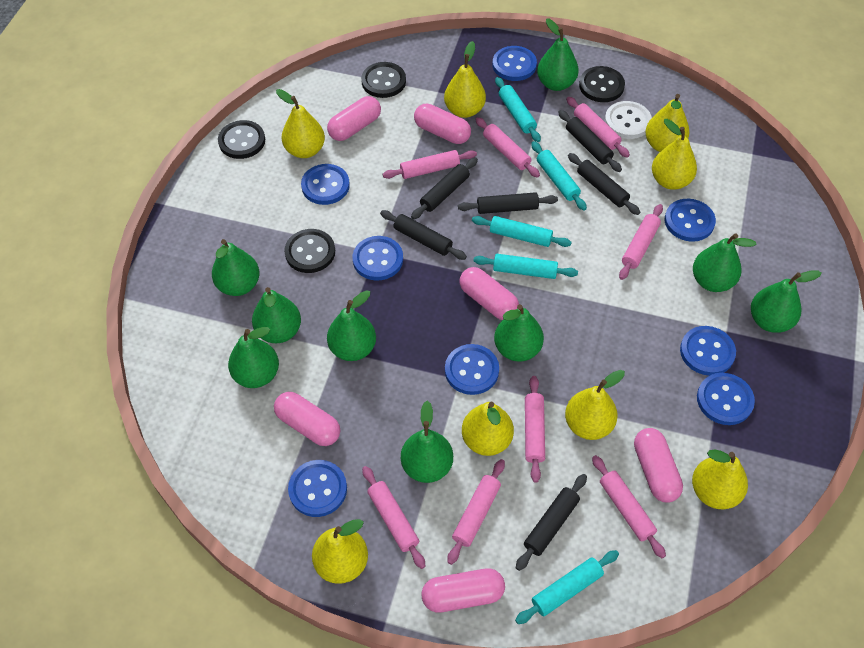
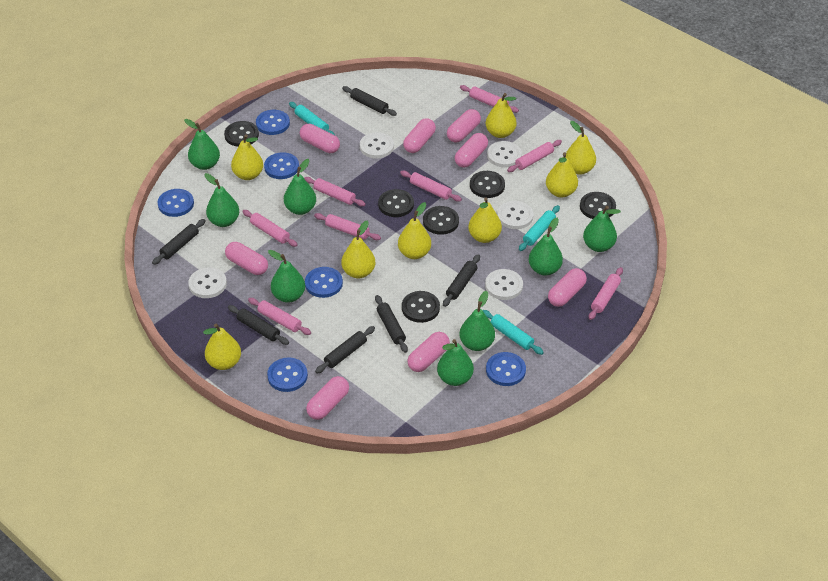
black button: 4 -> 6
blue button: 8 -> 6
green pear: 9 -> 8
pink capsule: 6 -> 8
turquoise rolling pin: 5 -> 3
white button: 1 -> 5

